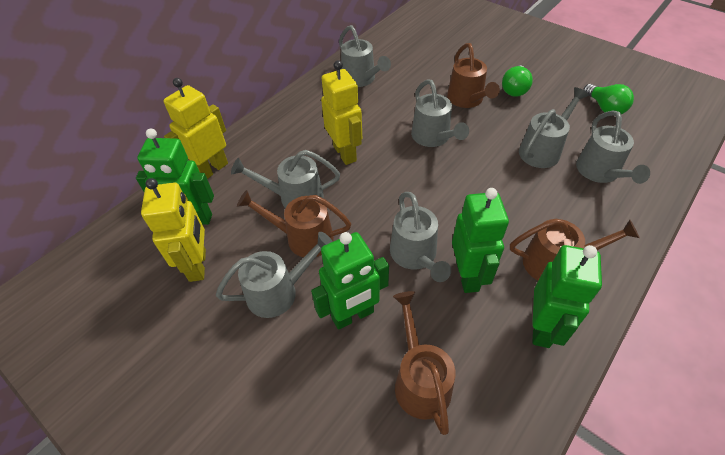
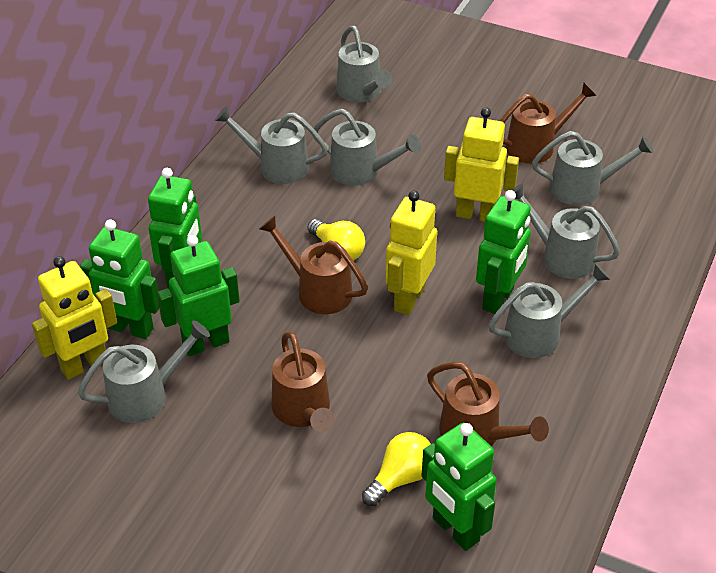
green light bulb: 2 -> 0
green robot: 4 -> 5
yellow light bulb: 0 -> 2

